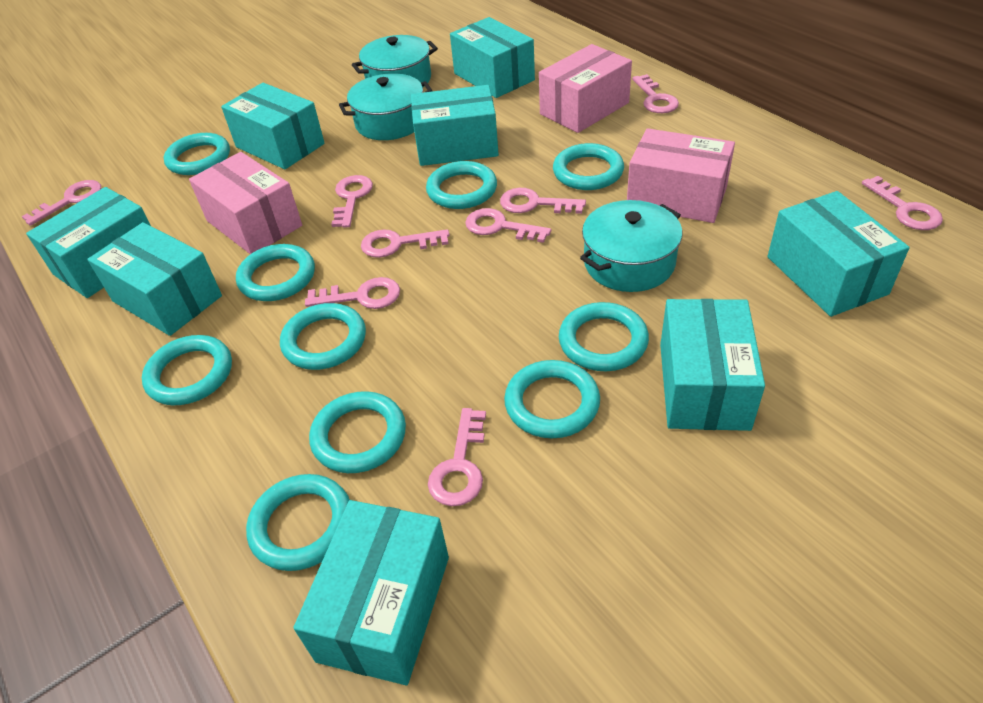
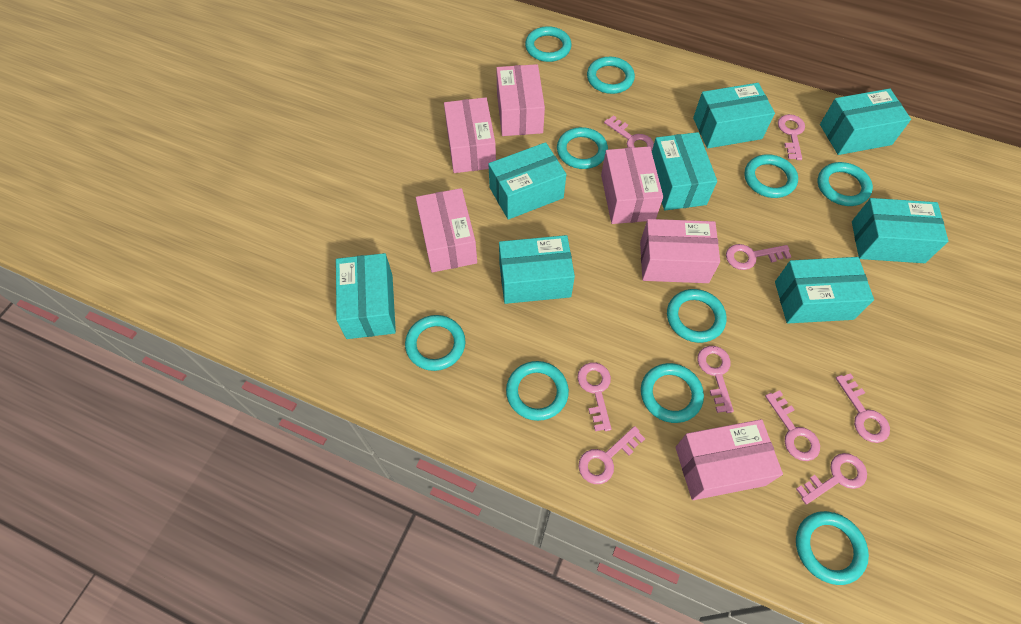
pink box: 3 -> 6
turquoise pot: 3 -> 0

